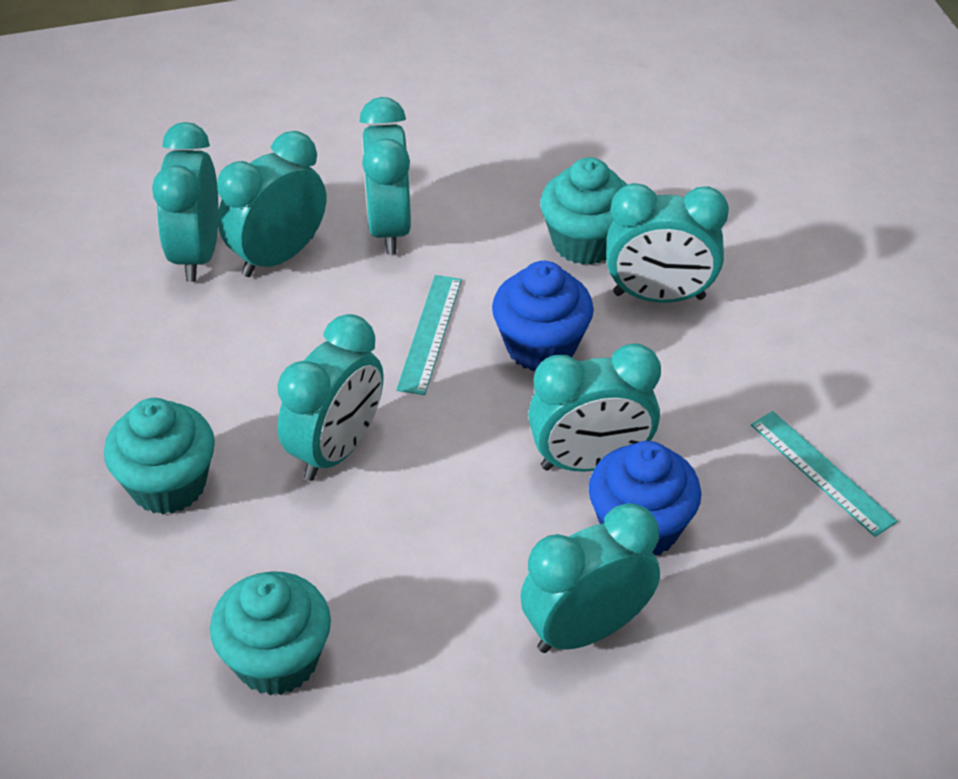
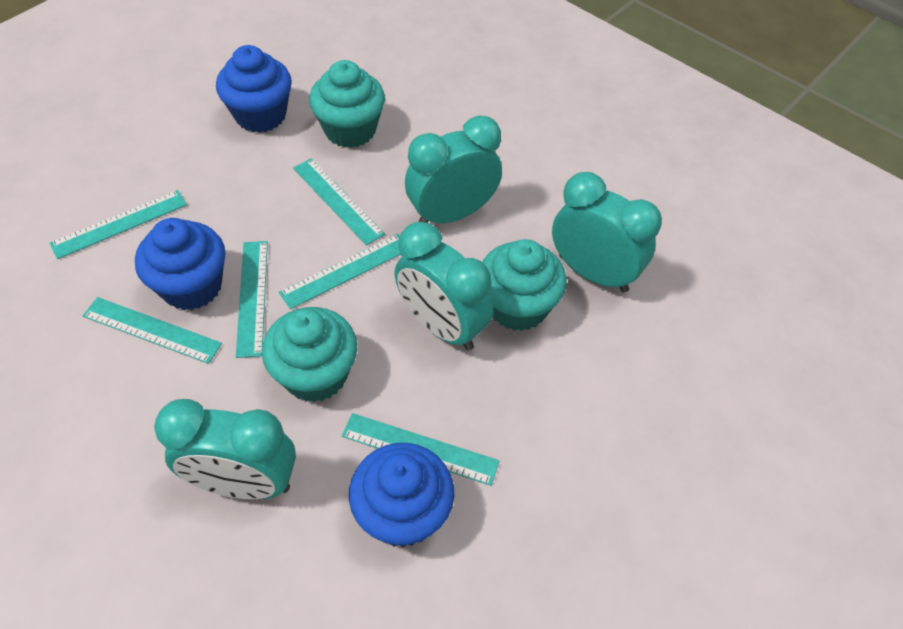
blue cupcake: 2 -> 3
turquoise clock: 7 -> 4
turquoise ruler: 2 -> 6

